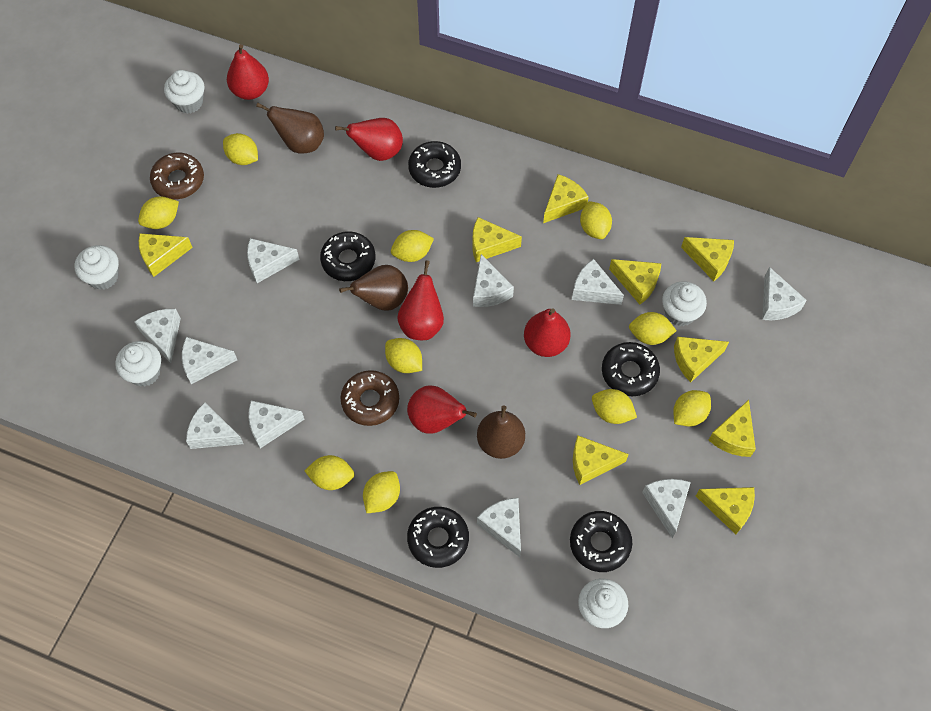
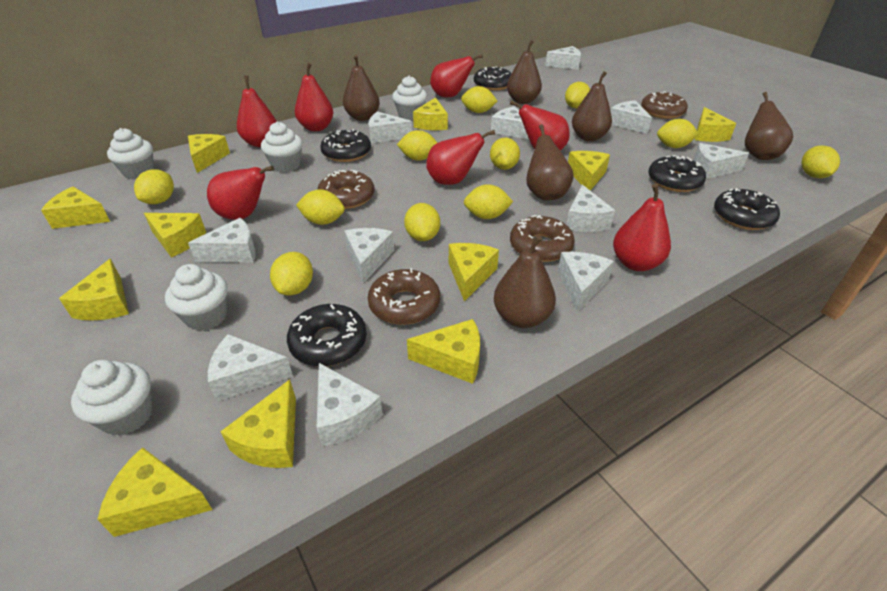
brown donut: 2 -> 4
brown pear: 3 -> 6
red pear: 5 -> 7
white cheese: 10 -> 11
yellow cheese: 9 -> 11
yellow lemon: 10 -> 11

